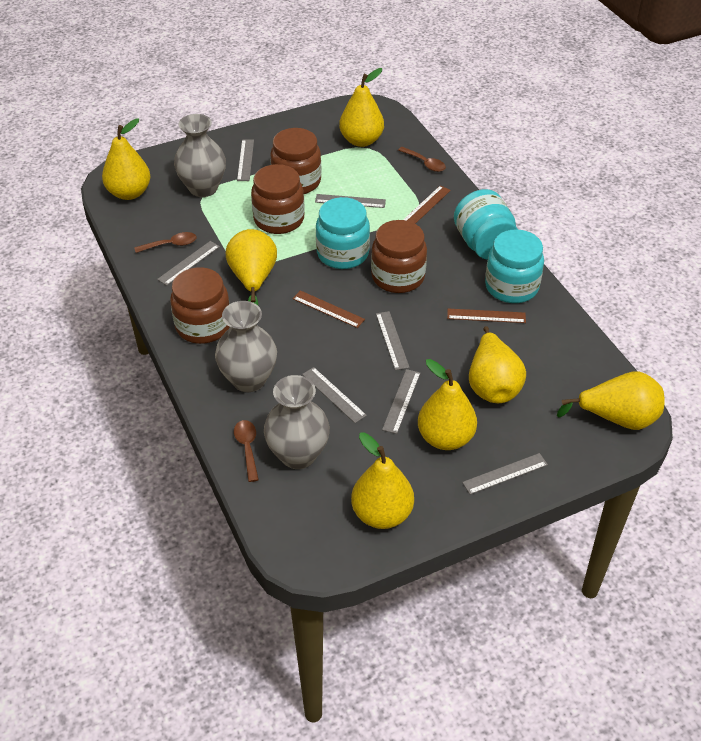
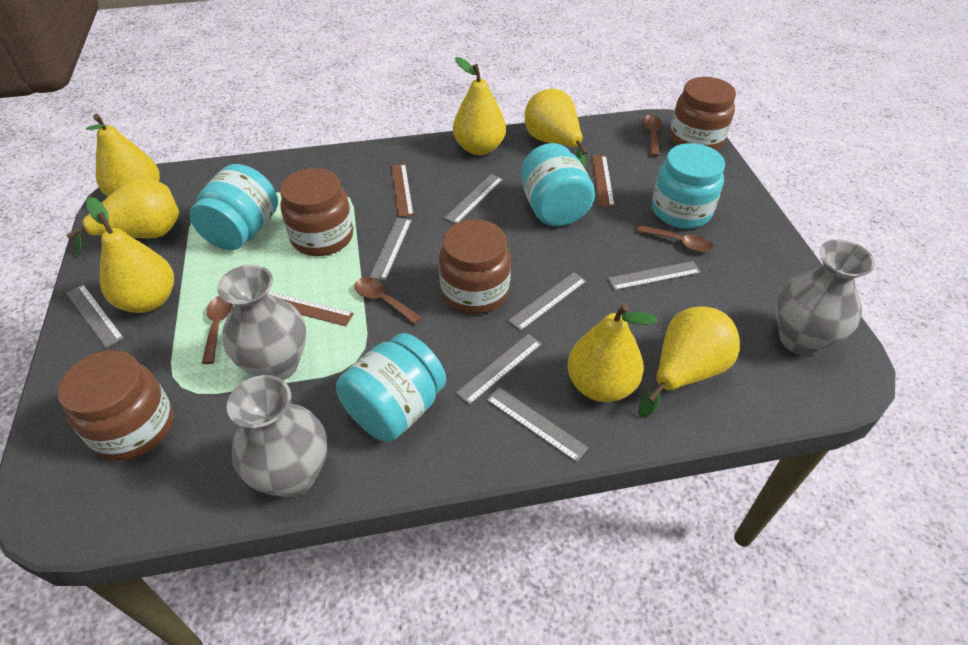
brown spoon: 3 -> 4
turquoise jar: 3 -> 4

